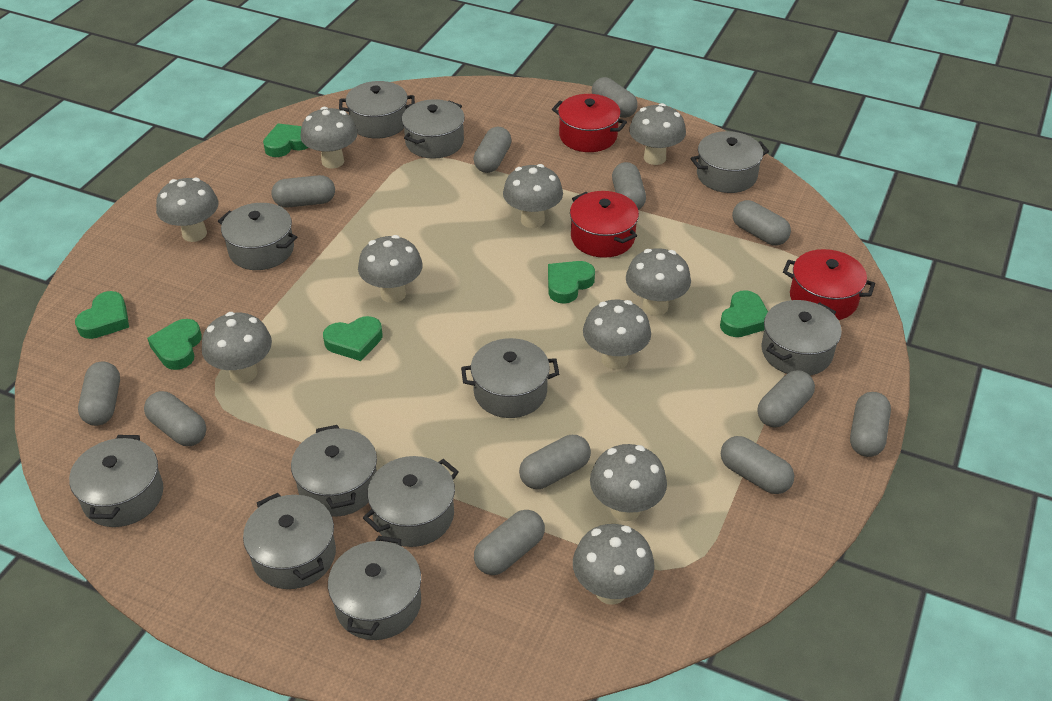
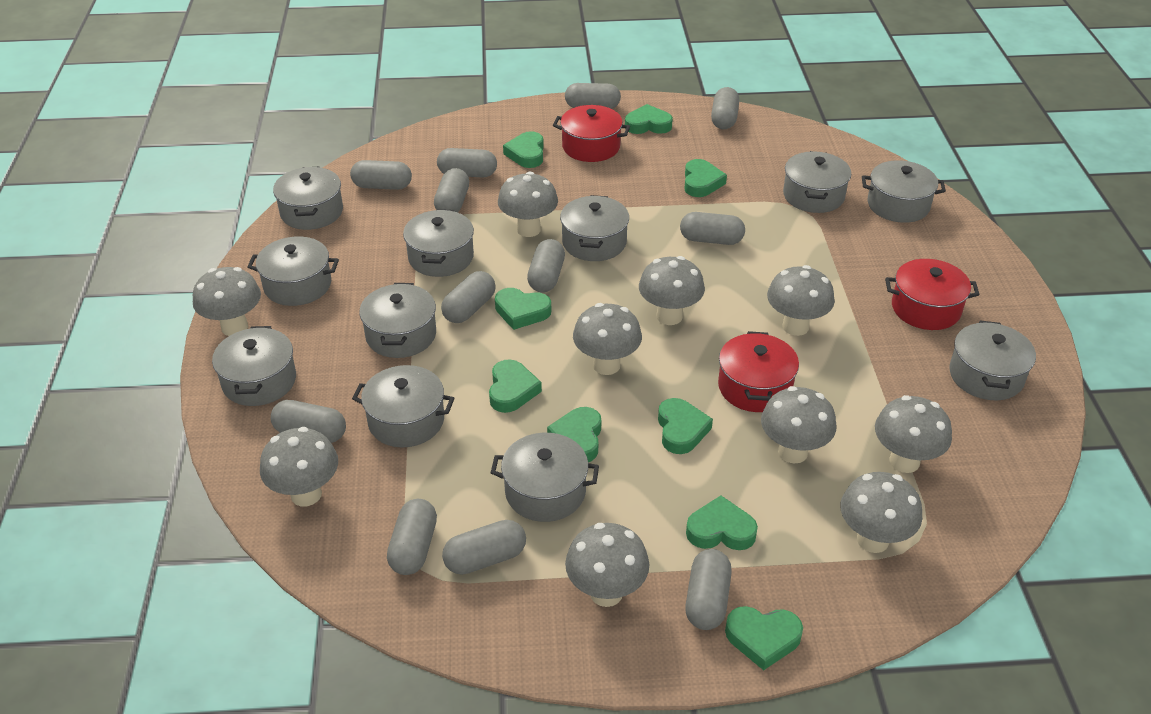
green heart: 6 -> 9

